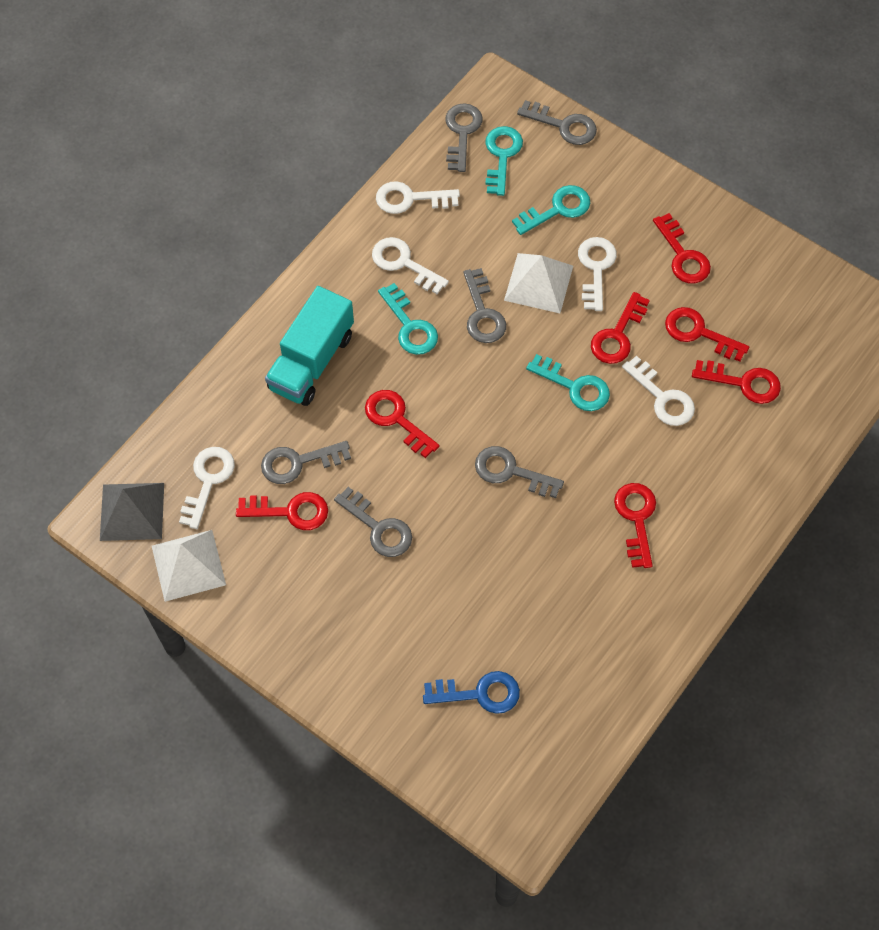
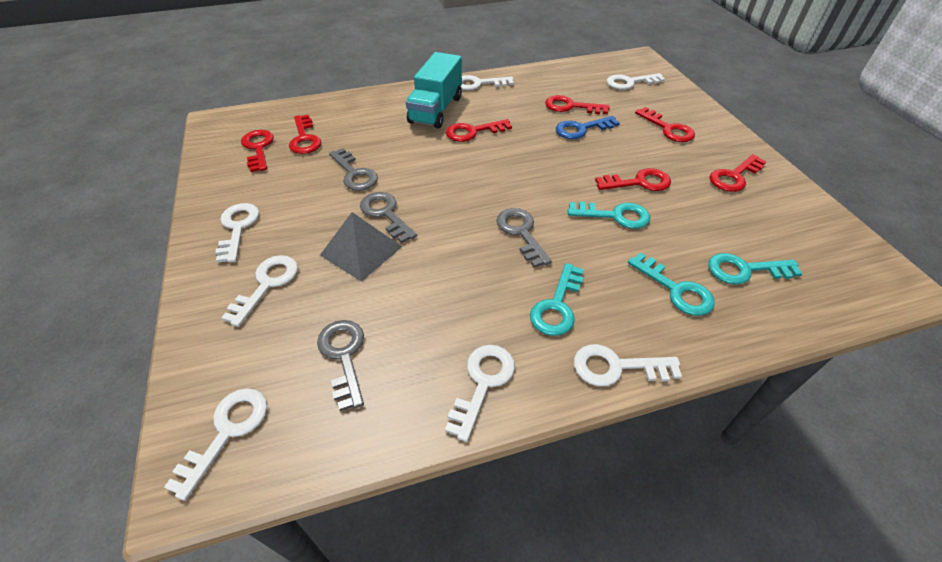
grey key: 6 -> 4
white key: 5 -> 7
white pyramid: 2 -> 0

